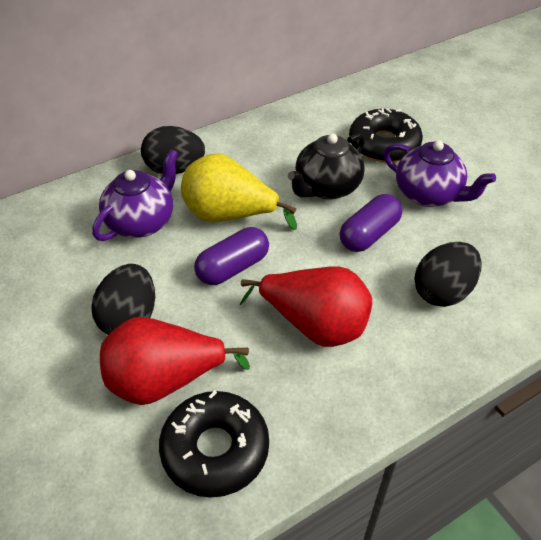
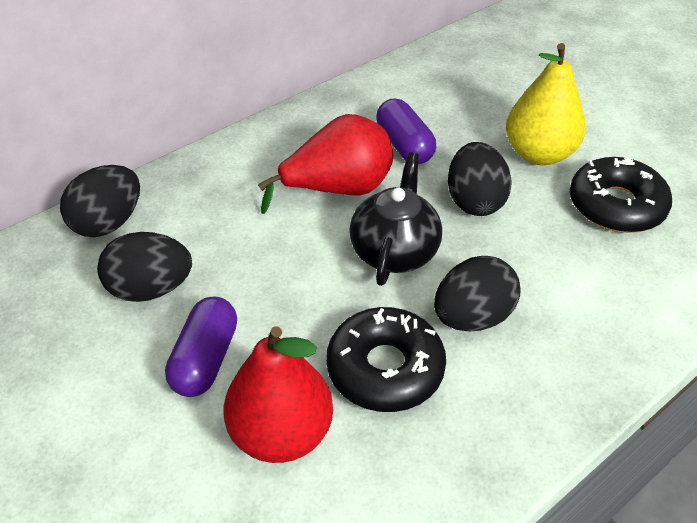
black egg: 3 -> 4
purple teapot: 2 -> 0

